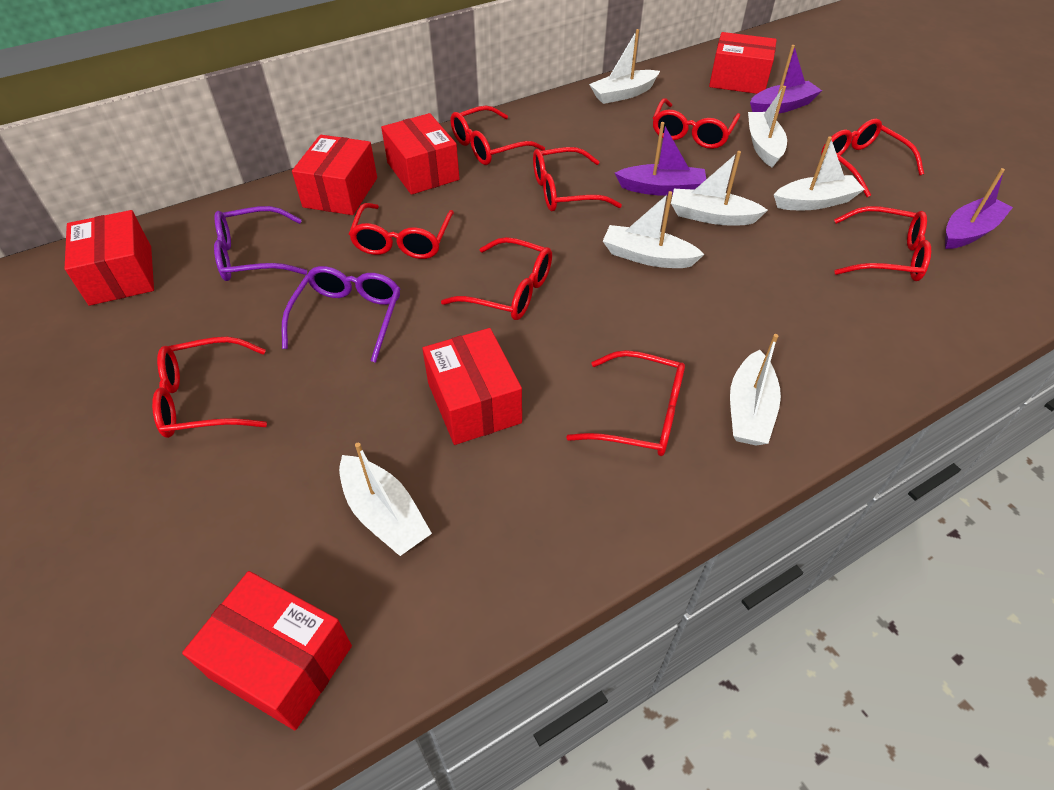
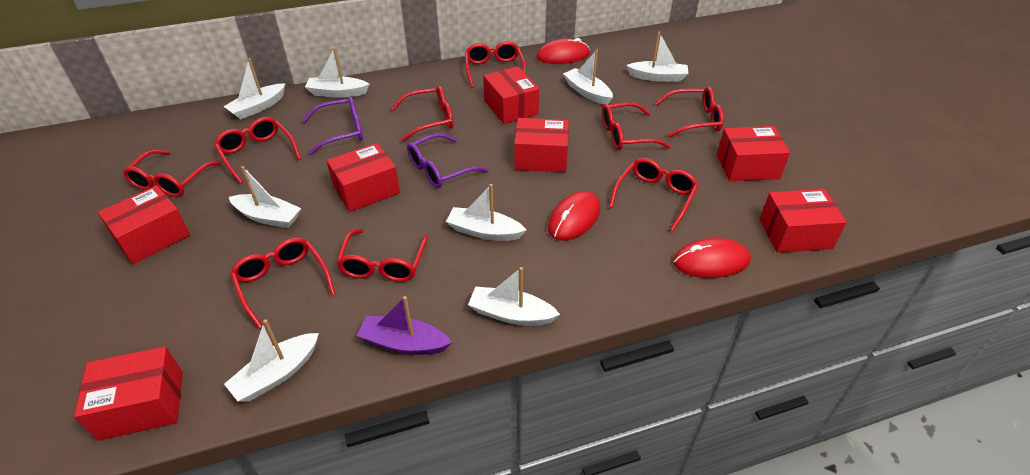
purple boat: 3 -> 1
red box: 6 -> 7
red mouse: 0 -> 3
white boat: 7 -> 8

